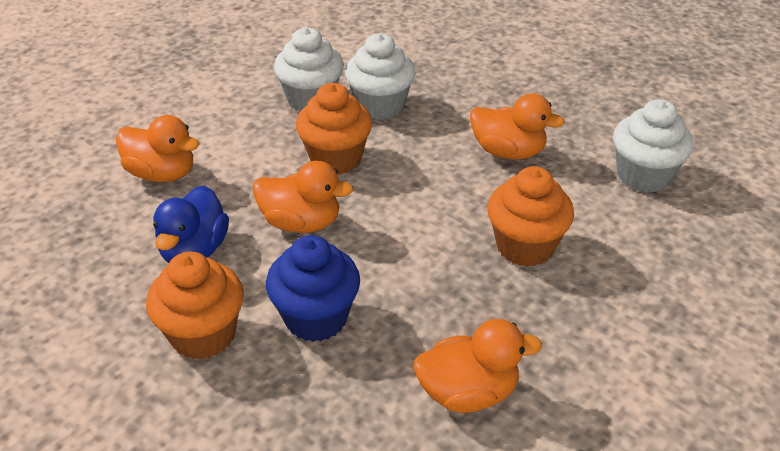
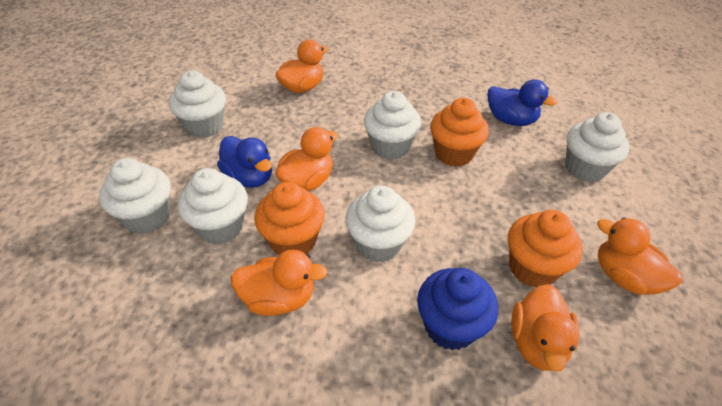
blue duck: 1 -> 2
orange duck: 4 -> 5
white cupcake: 3 -> 6

